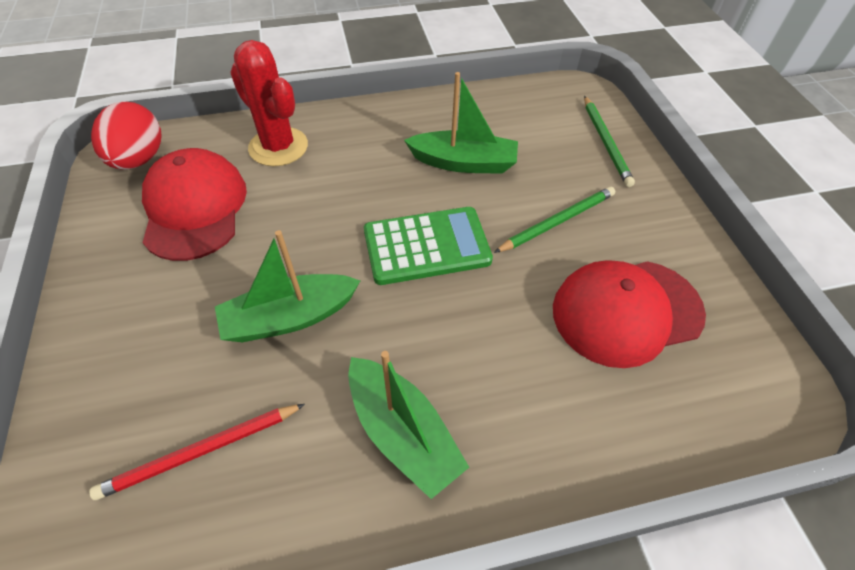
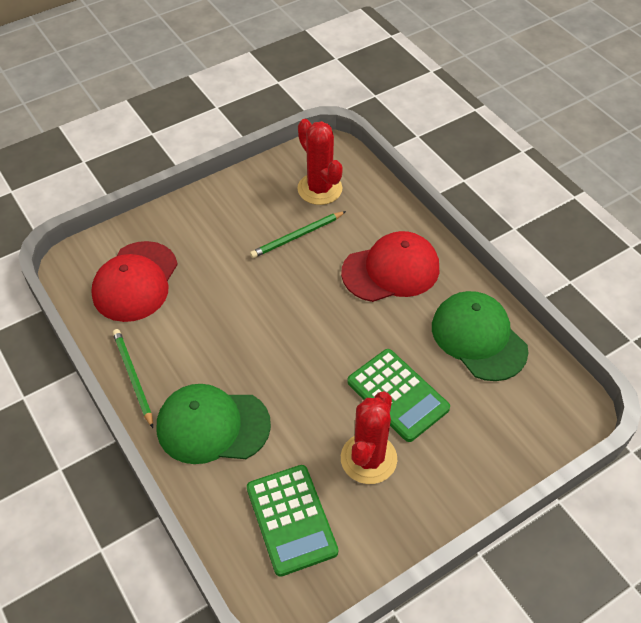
green boat: 3 -> 0
green calculator: 1 -> 2
green cap: 0 -> 2
red cactus: 1 -> 2
red egg: 1 -> 0
red pencil: 1 -> 0

